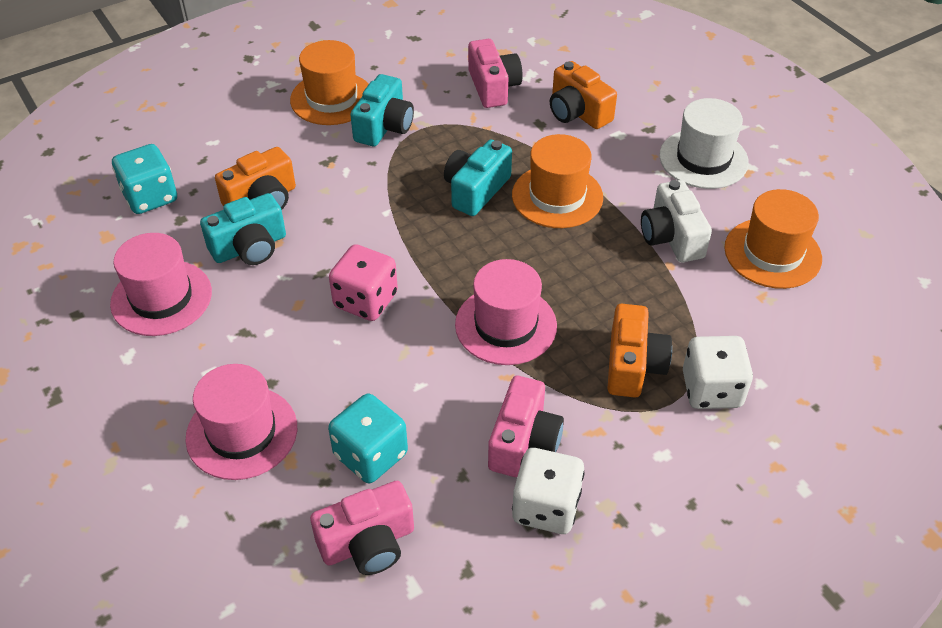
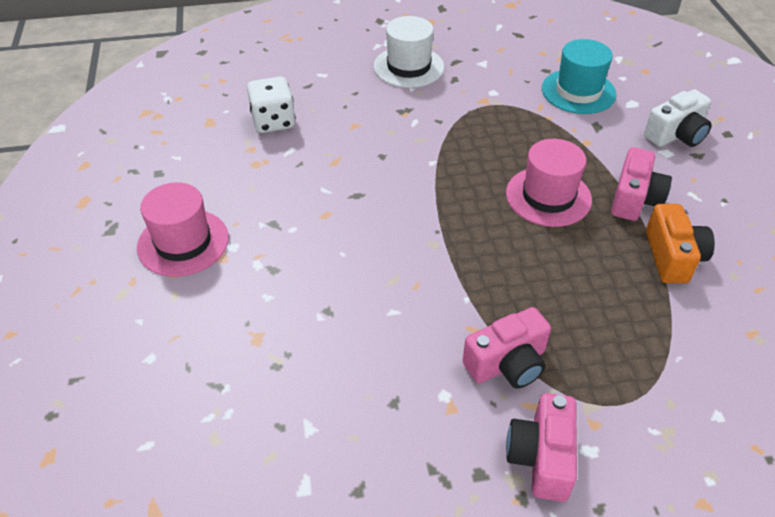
orange camera: 3 -> 1
orange hat: 3 -> 0
pink dice: 1 -> 0
pink hat: 3 -> 2
turquoise camera: 3 -> 0
turquoise dice: 2 -> 0
turquoise hat: 0 -> 1
white dice: 2 -> 1

